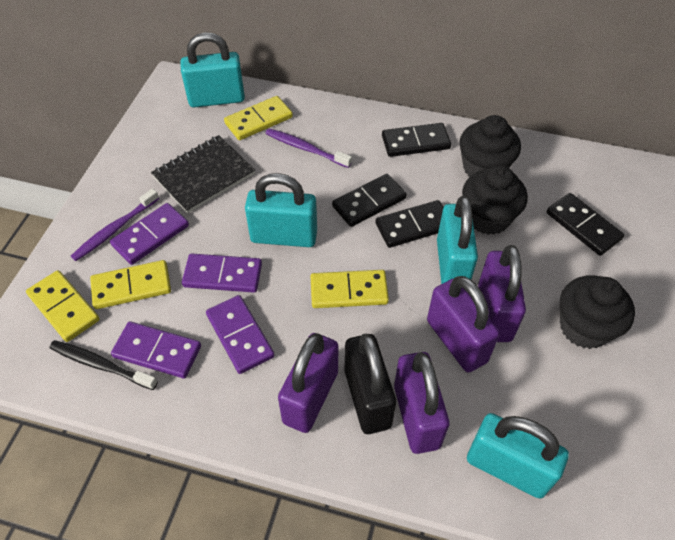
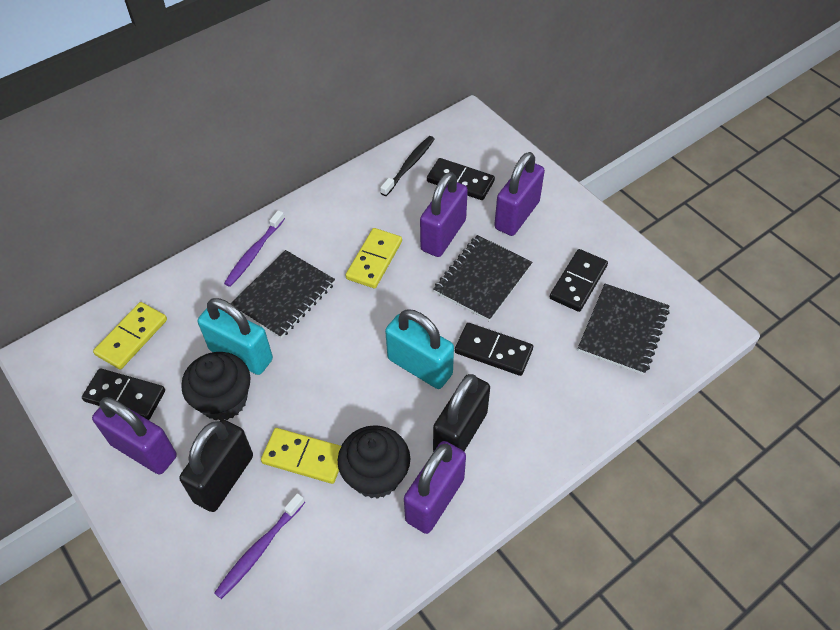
black cupcake: 3 -> 2
black notebook: 1 -> 3
black padlock: 1 -> 2
purple domino: 4 -> 0
turquoise padlock: 4 -> 2
yellow domino: 4 -> 3

